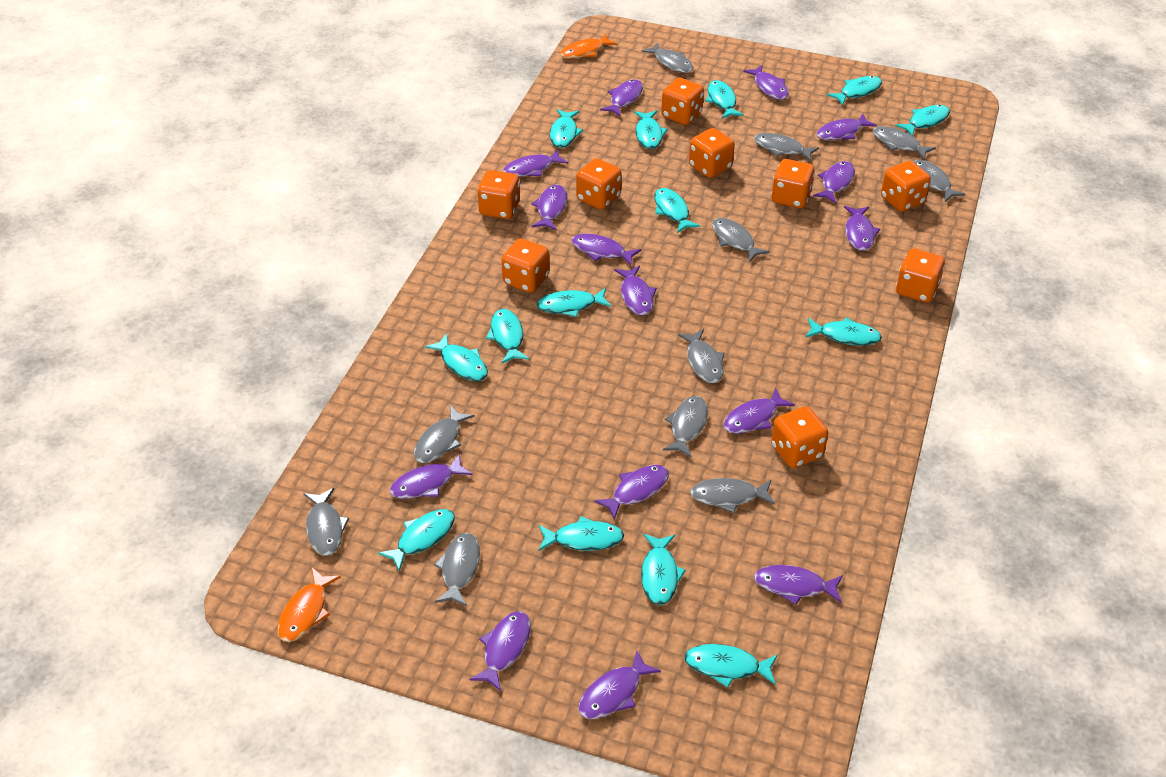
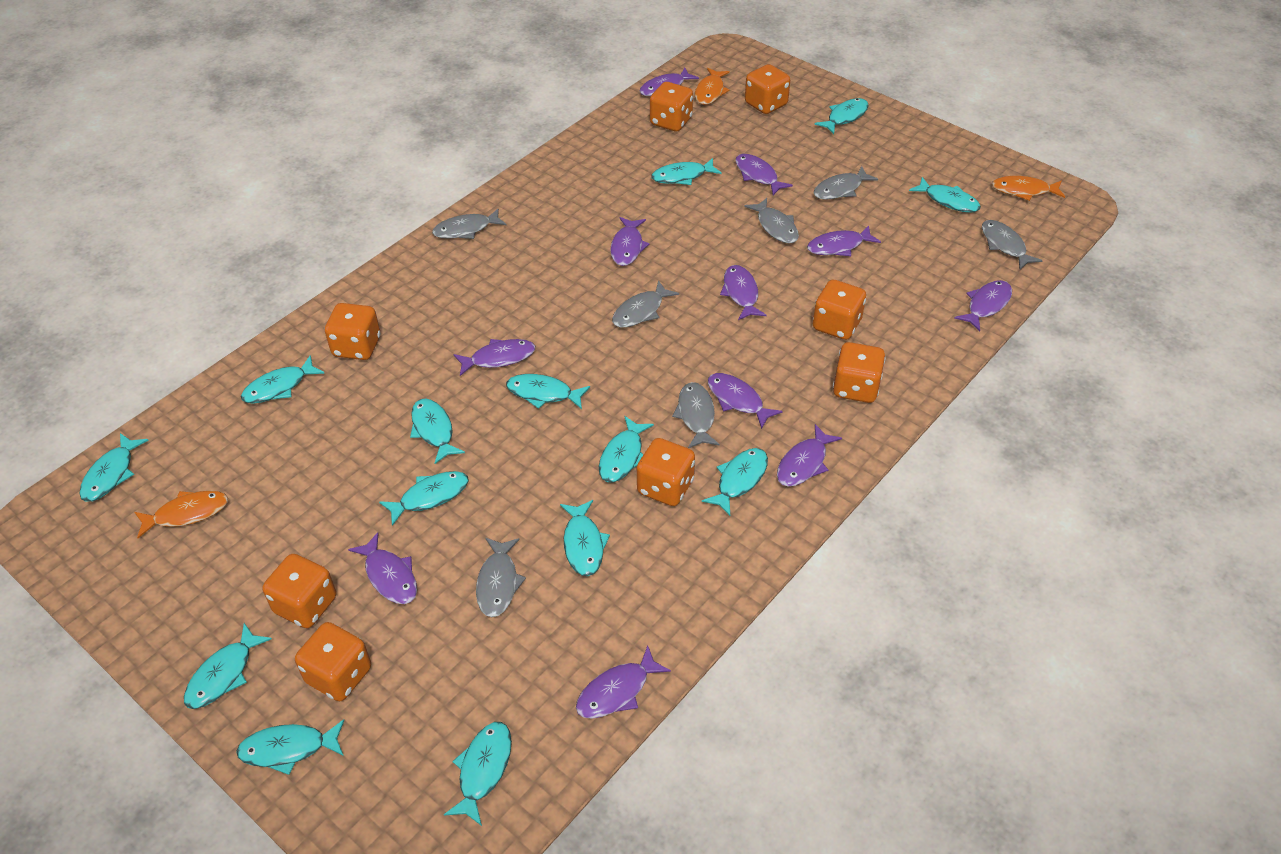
grey fish: 11 -> 7
orange dice: 9 -> 8
orange fish: 2 -> 3
purple fish: 15 -> 11

